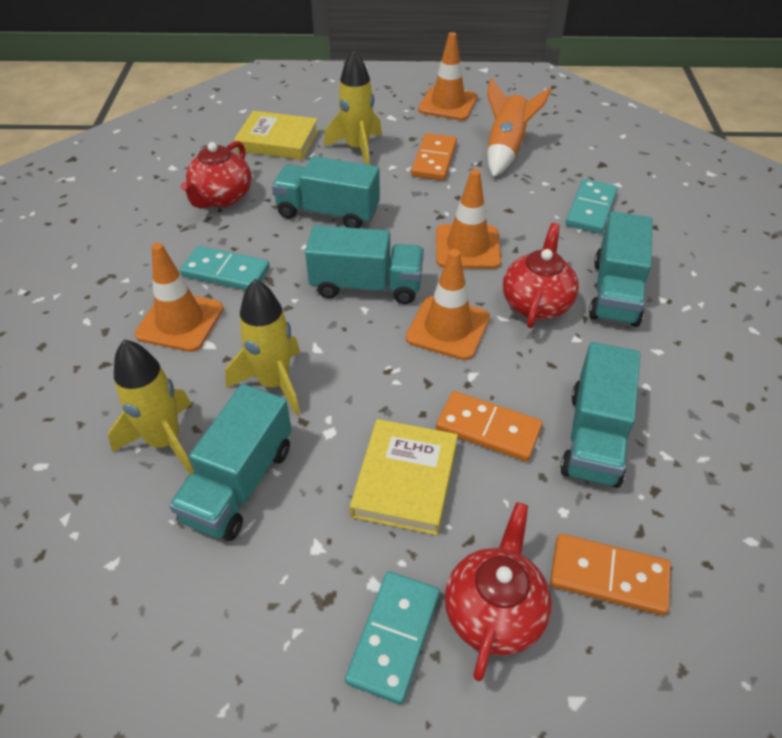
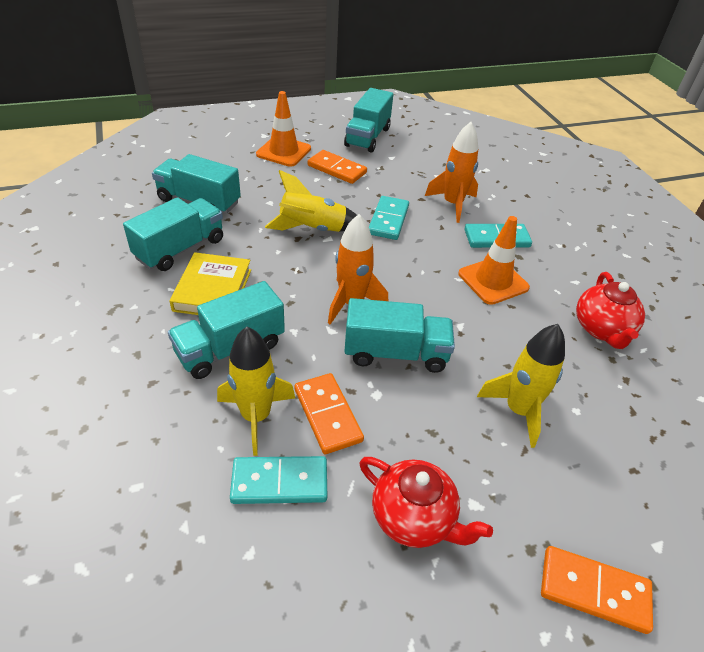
orange rocket: 1 -> 2
orange traffic cone: 4 -> 2
red teapot: 3 -> 2
yellow book: 2 -> 1

